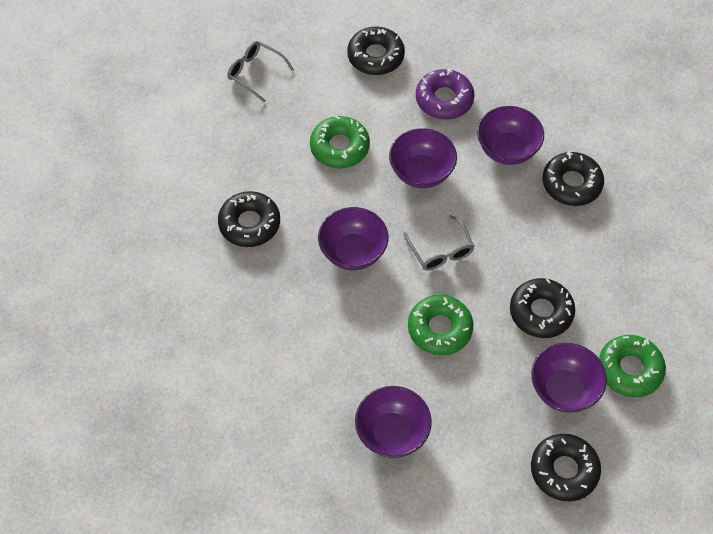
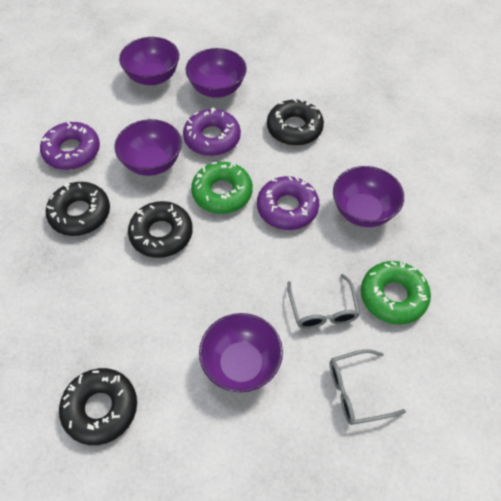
black donut: 5 -> 4
green donut: 3 -> 2
purple donut: 1 -> 3

